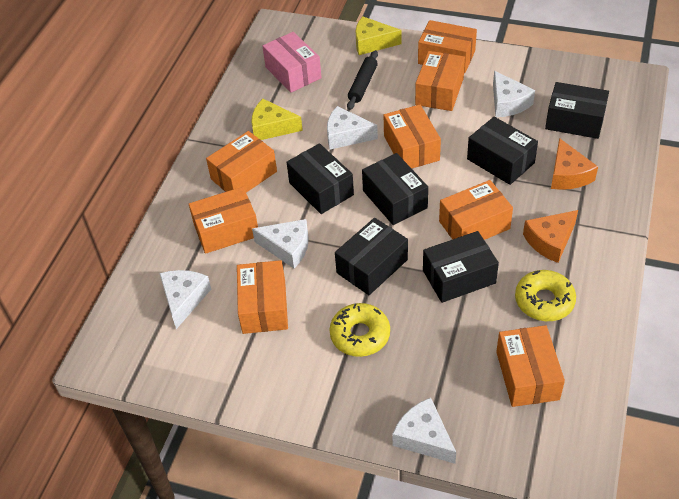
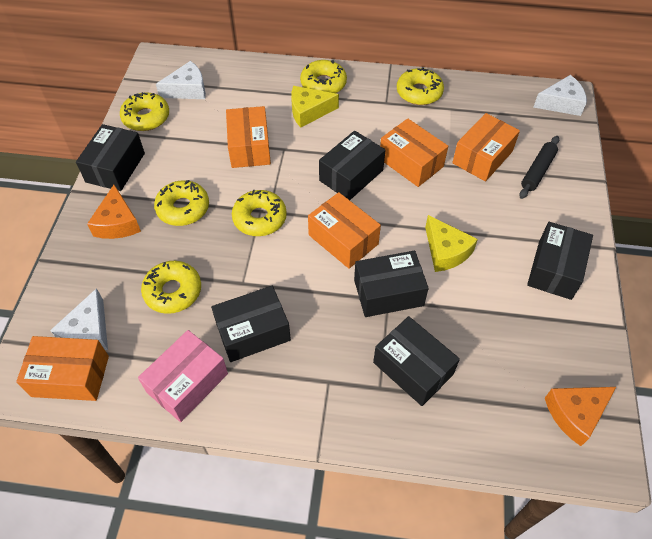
orange box: 8 -> 5
white cheese: 5 -> 3
yellow donut: 2 -> 6

